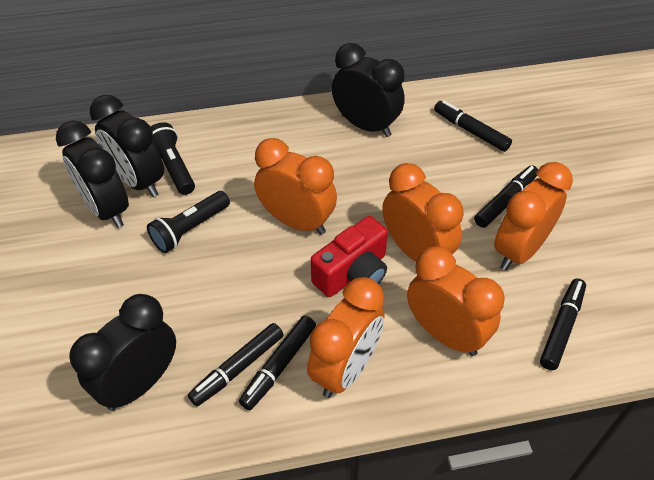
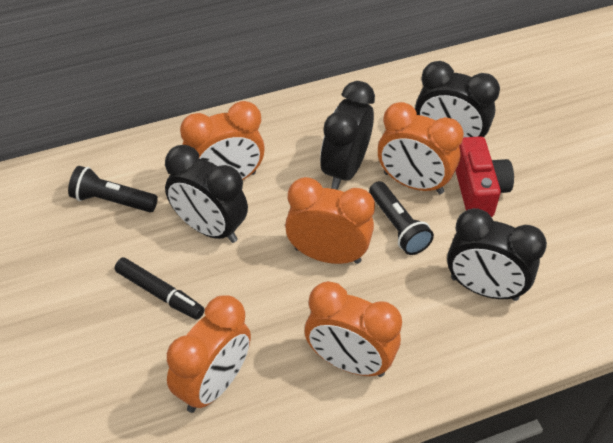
black marker: 5 -> 1

